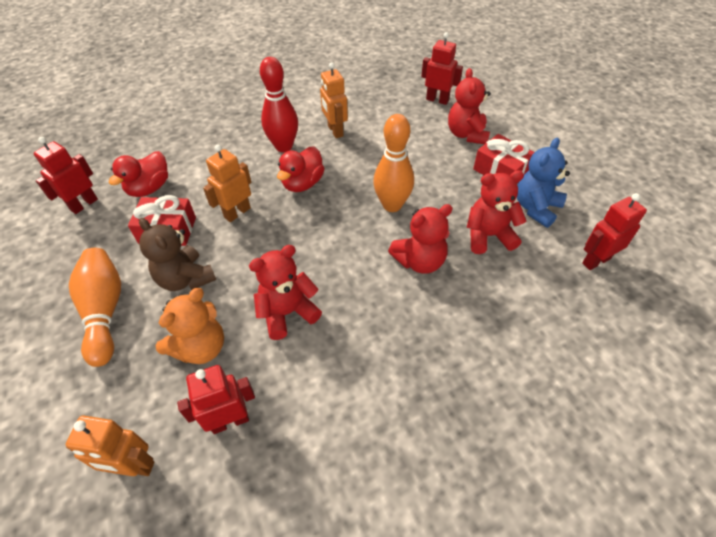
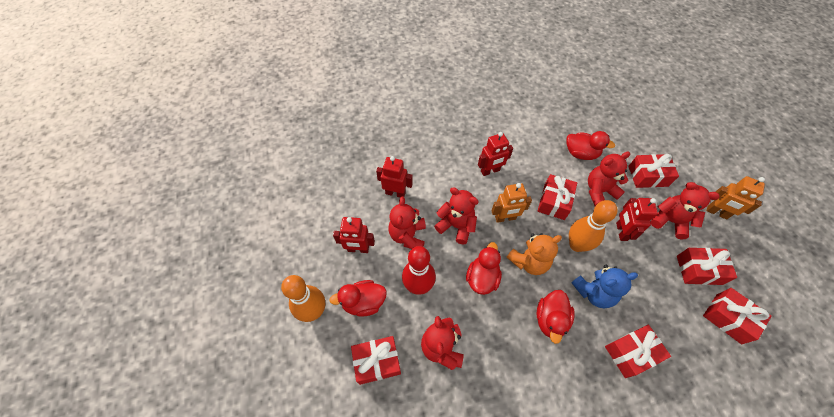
brown teddy bear: 1 -> 0
orange robot: 3 -> 2
red duck: 2 -> 4
red gift: 2 -> 6
red teddy bear: 4 -> 5

